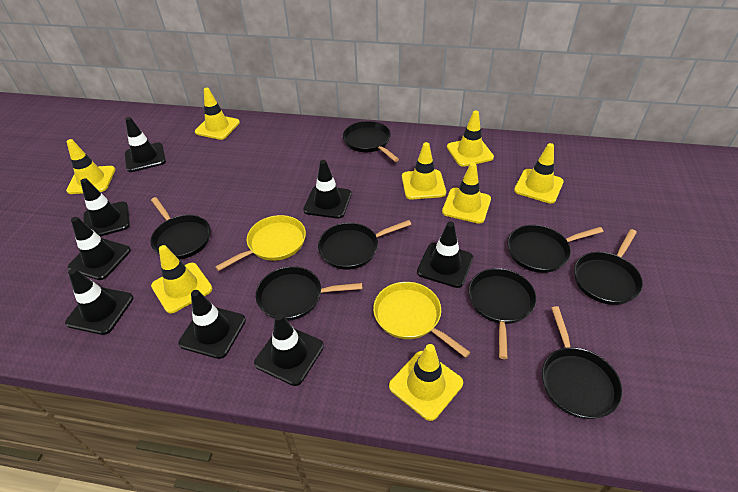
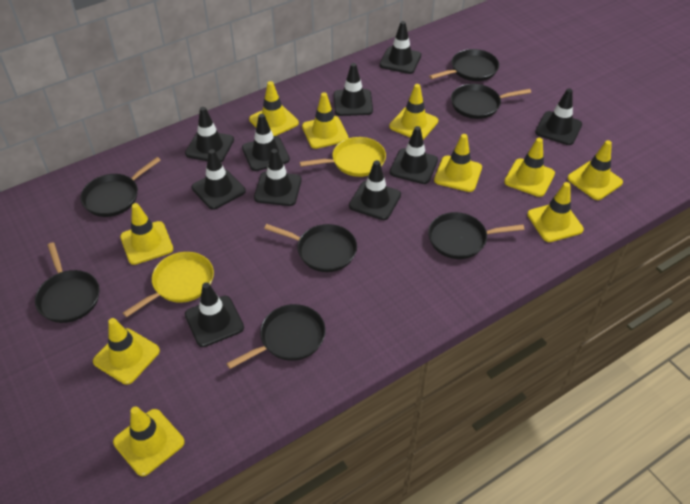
black pan: 8 -> 7
black traffic cone: 8 -> 10
yellow traffic cone: 8 -> 10

